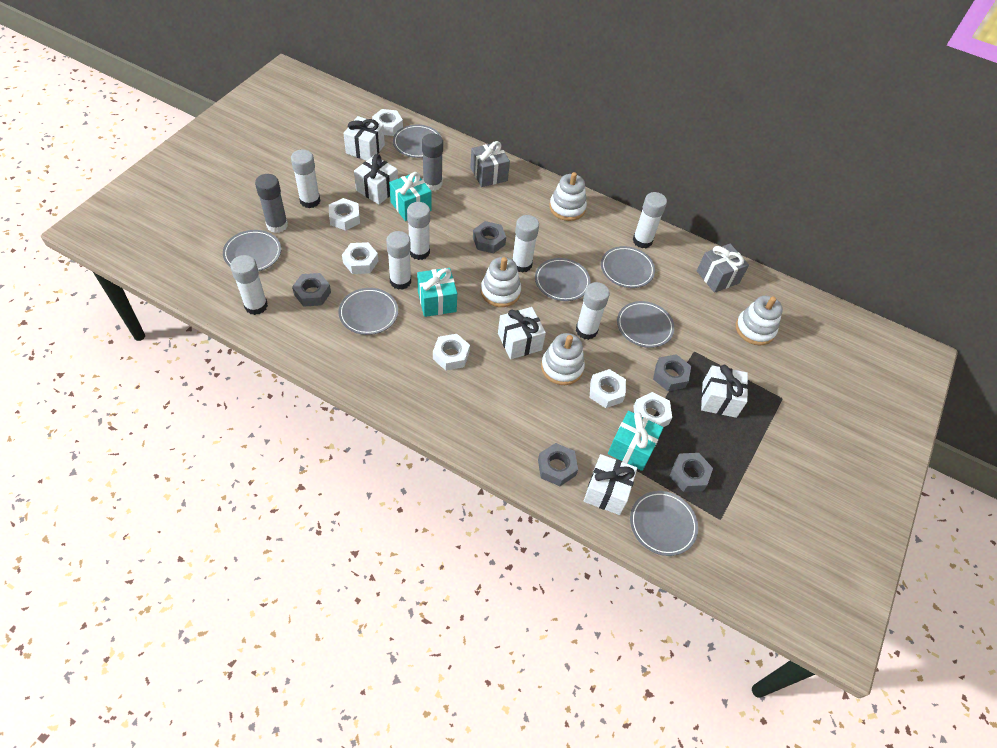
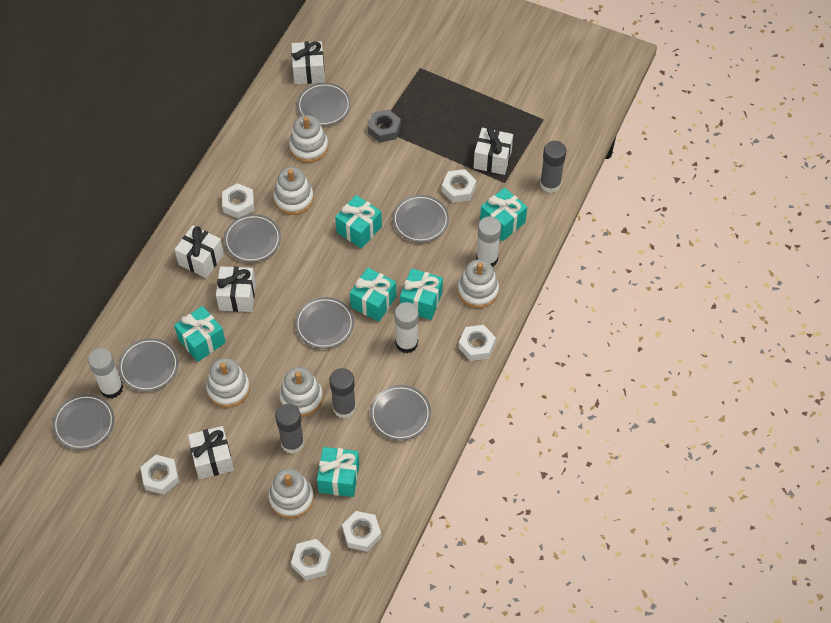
grey gift: 2 -> 0
grey glue stick: 2 -> 3
grey nut: 5 -> 1
turquoise gift: 3 -> 6
white glue stick: 7 -> 3
white stacking toy: 4 -> 6

